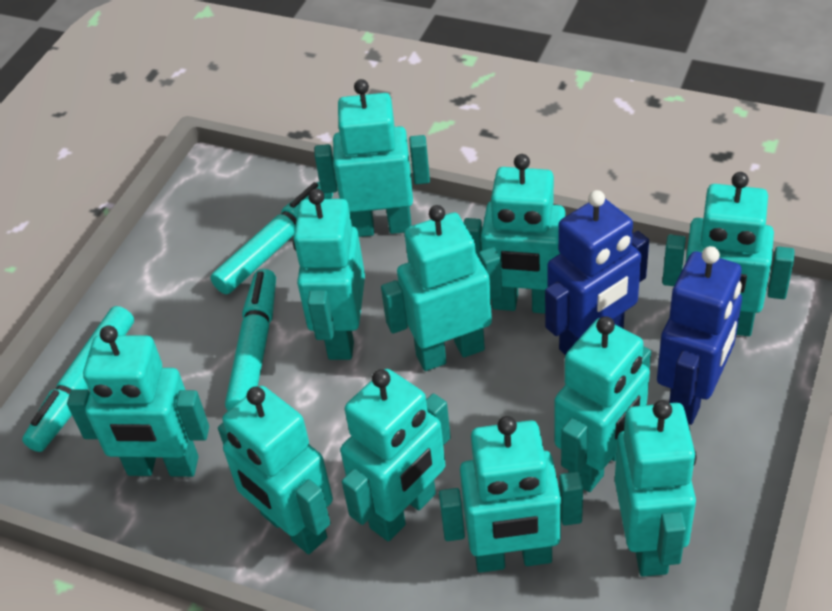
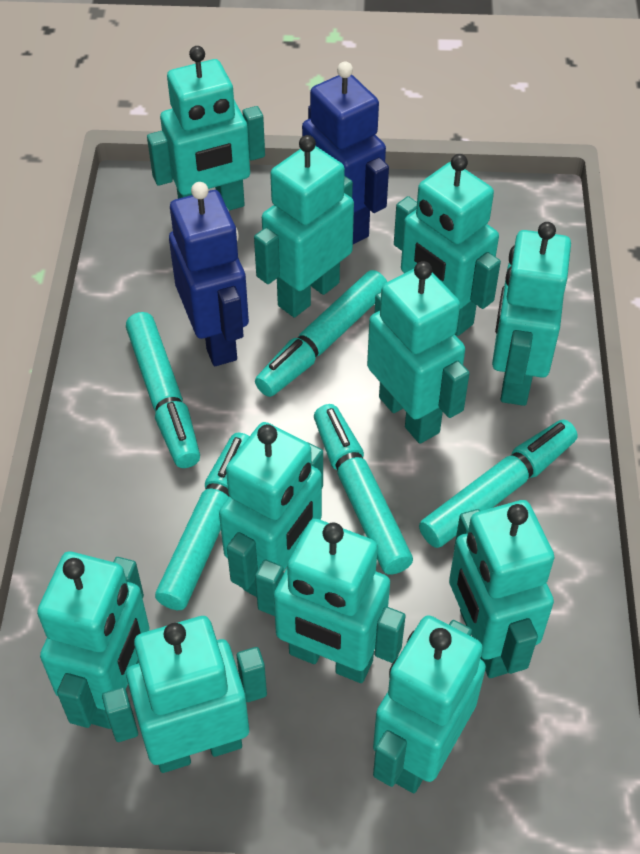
turquoise marker: 3 -> 5

